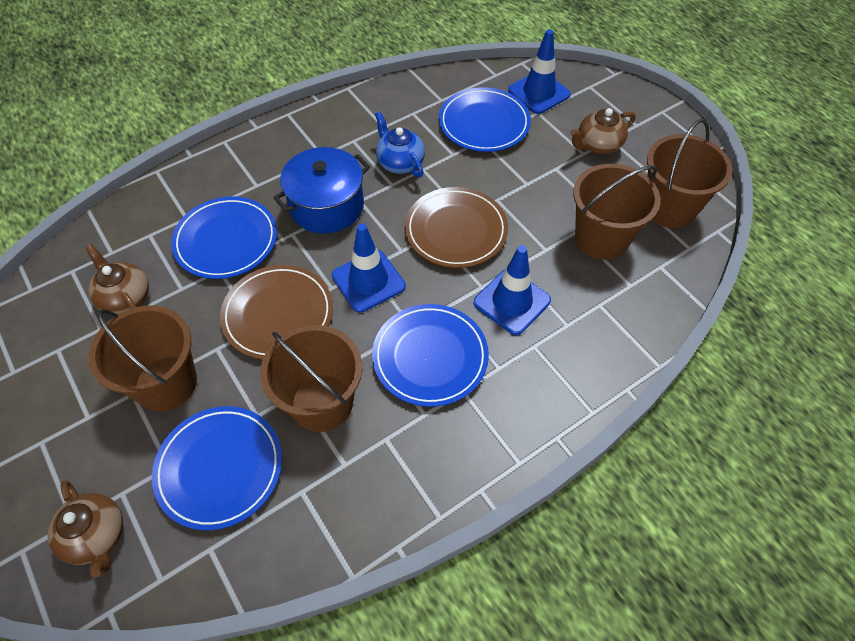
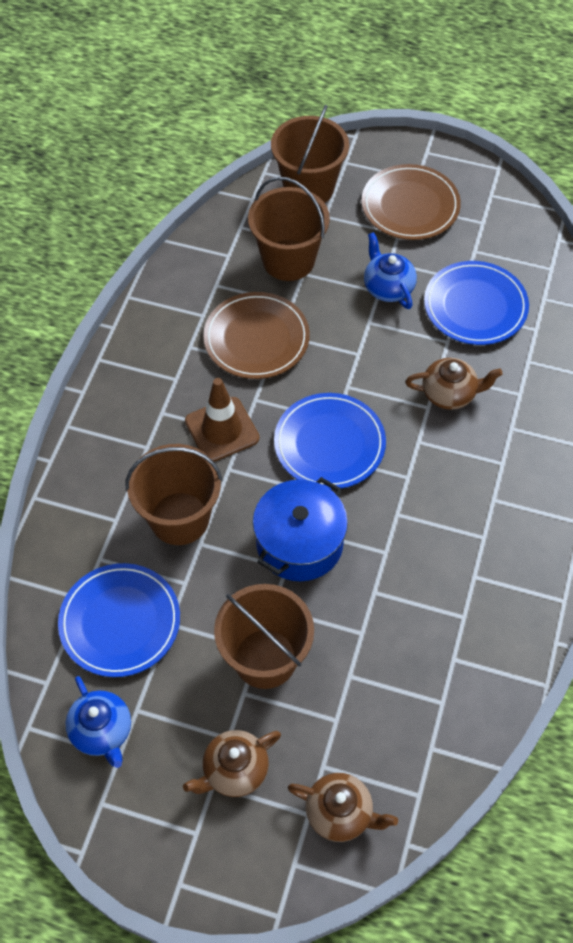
blue plate: 4 -> 3
blue teapot: 1 -> 2
blue traffic cone: 3 -> 0
brown traffic cone: 0 -> 1

